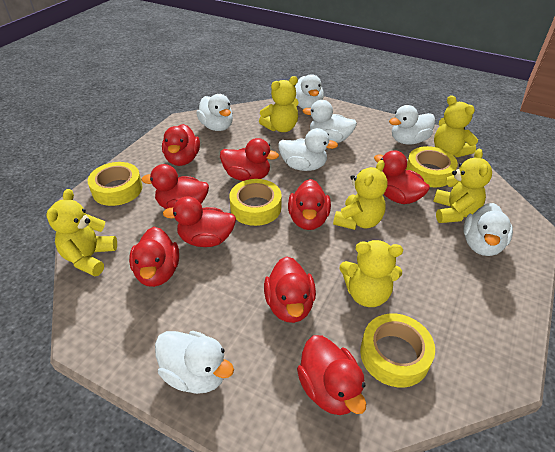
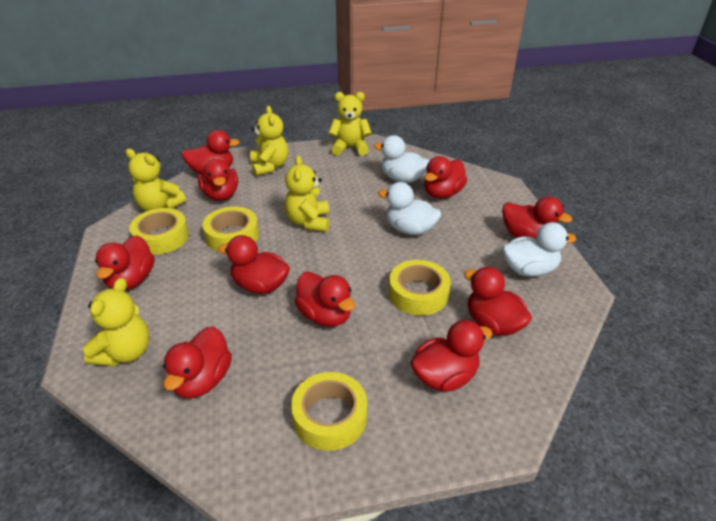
red duck: 9 -> 10
white duck: 7 -> 3
yellow teddy bear: 6 -> 5

